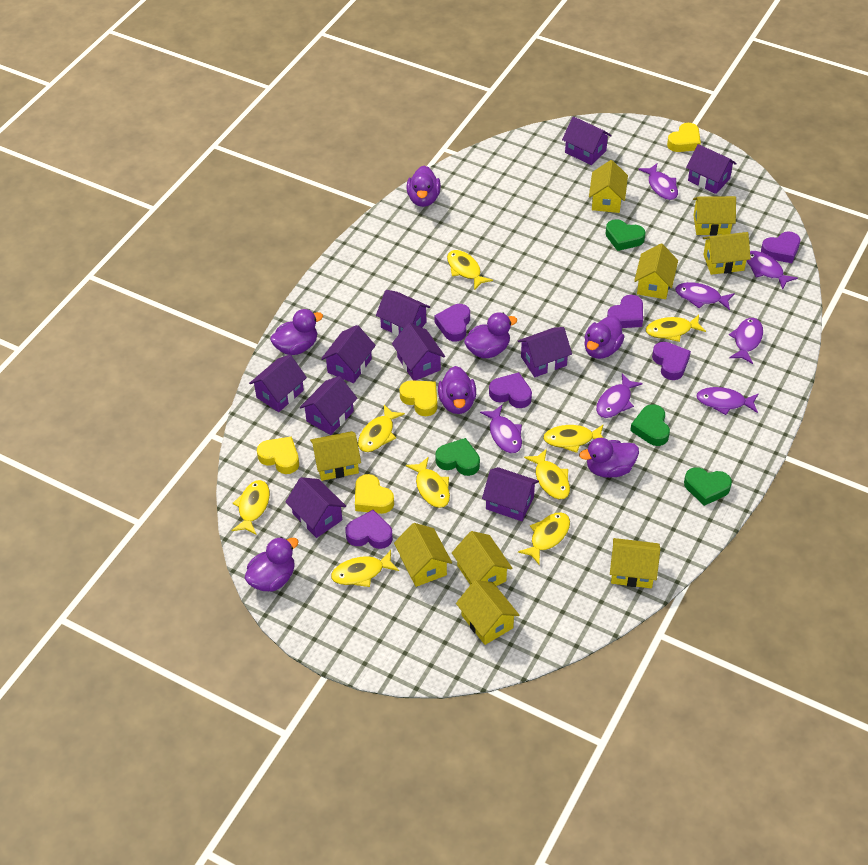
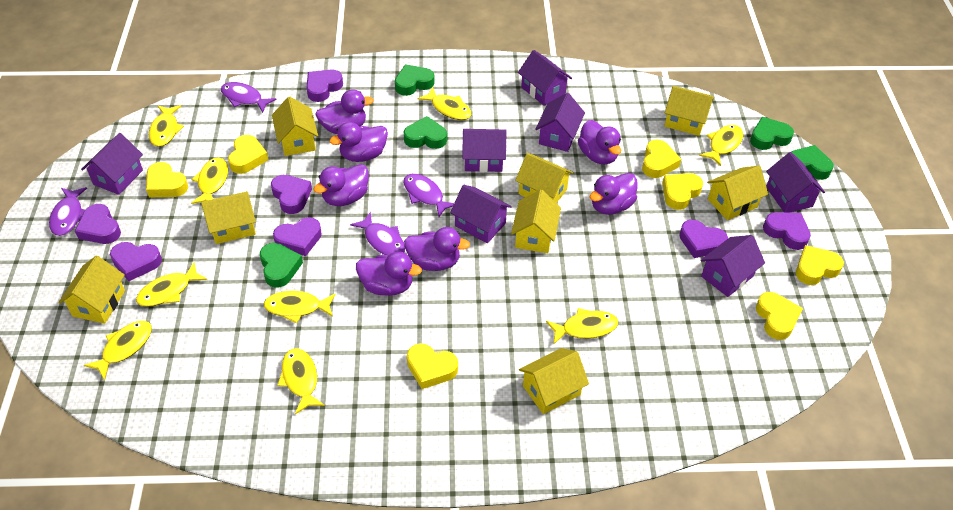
green heart: 4 -> 5
purple fish: 7 -> 4
purple heart: 6 -> 7
purple house: 10 -> 7
yellow heart: 4 -> 7
yellow house: 9 -> 8

